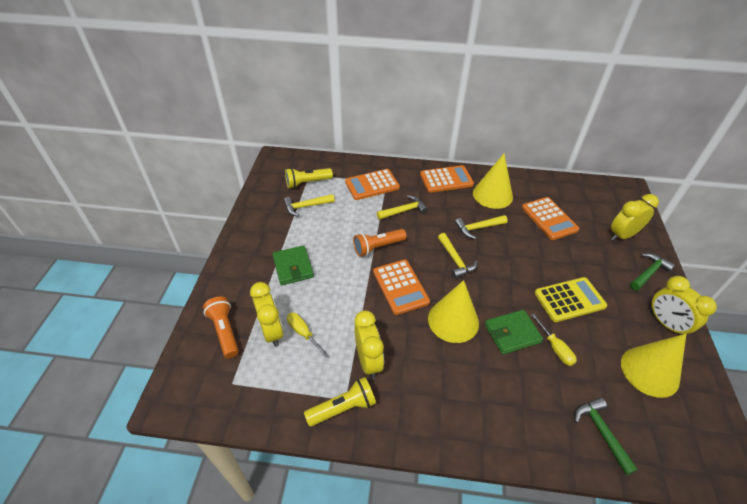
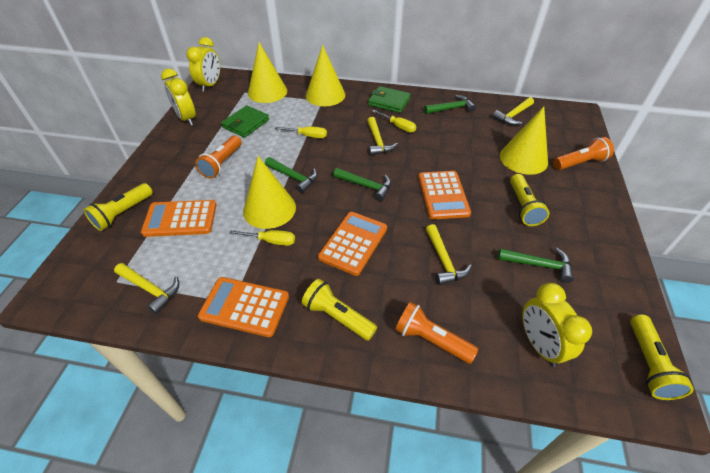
green hammer: 2 -> 4
orange flashlight: 2 -> 3
yellow calculator: 1 -> 0
yellow clock: 4 -> 3
yellow cone: 3 -> 4
yellow flashlight: 2 -> 4
yellow screwdriver: 2 -> 3

